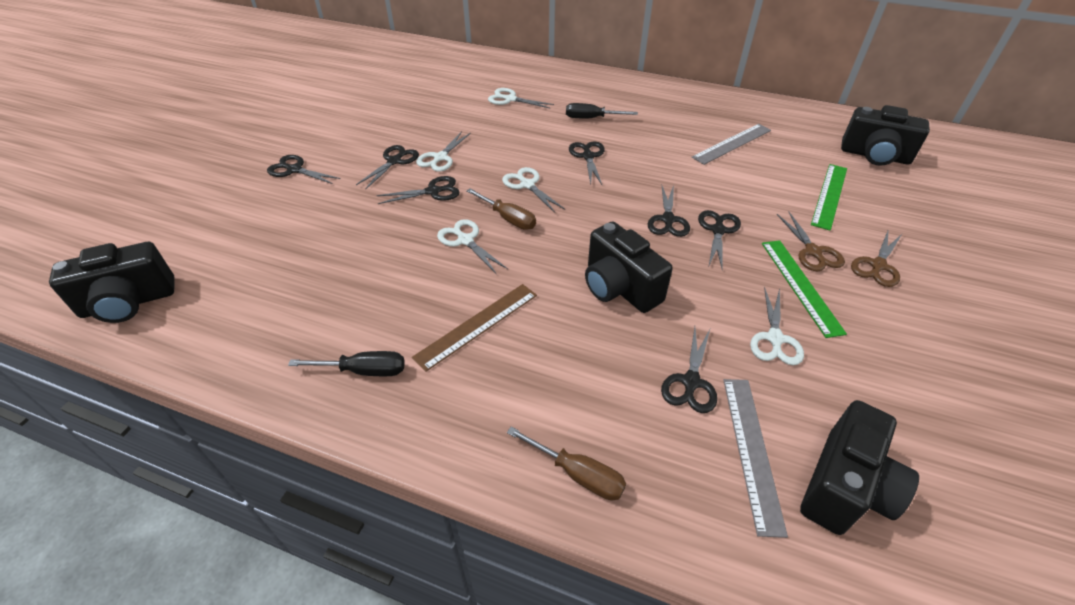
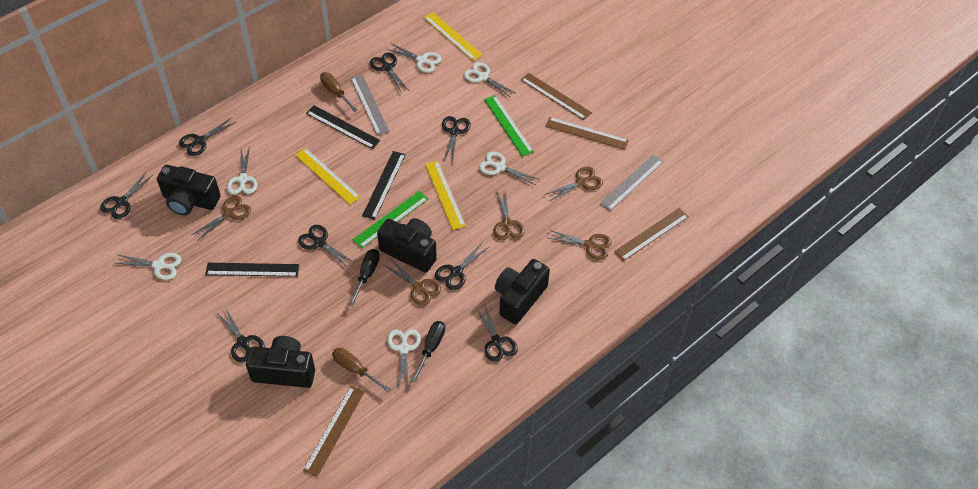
black ruler: 0 -> 3
black scissors: 7 -> 8
brown ruler: 1 -> 4
brown scissors: 2 -> 5
white scissors: 5 -> 6
yellow ruler: 0 -> 3

